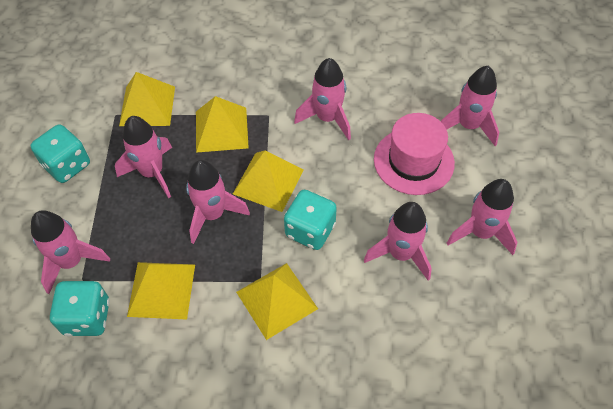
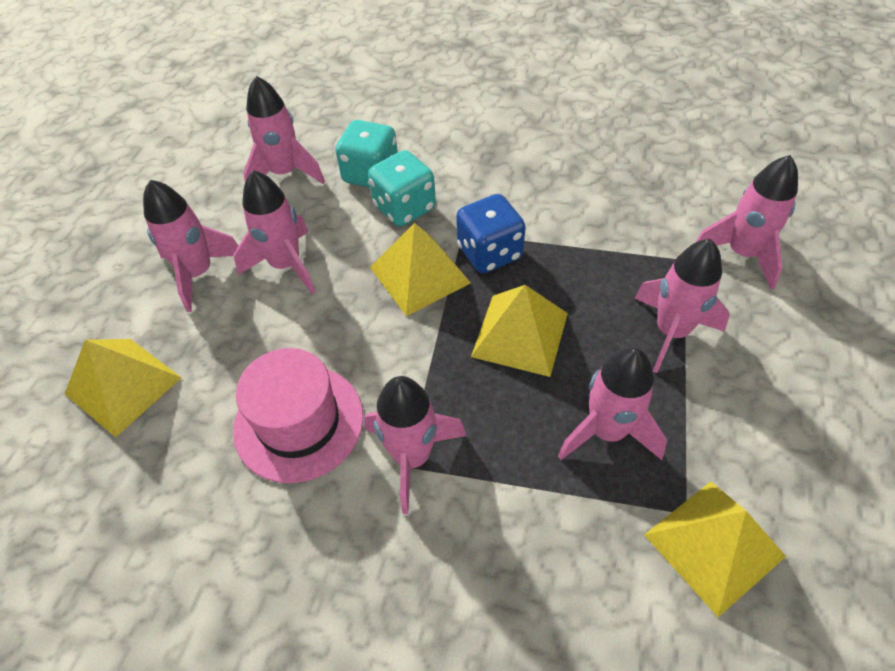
blue dice: 0 -> 1
turquoise dice: 3 -> 2
yellow pyramid: 5 -> 4

